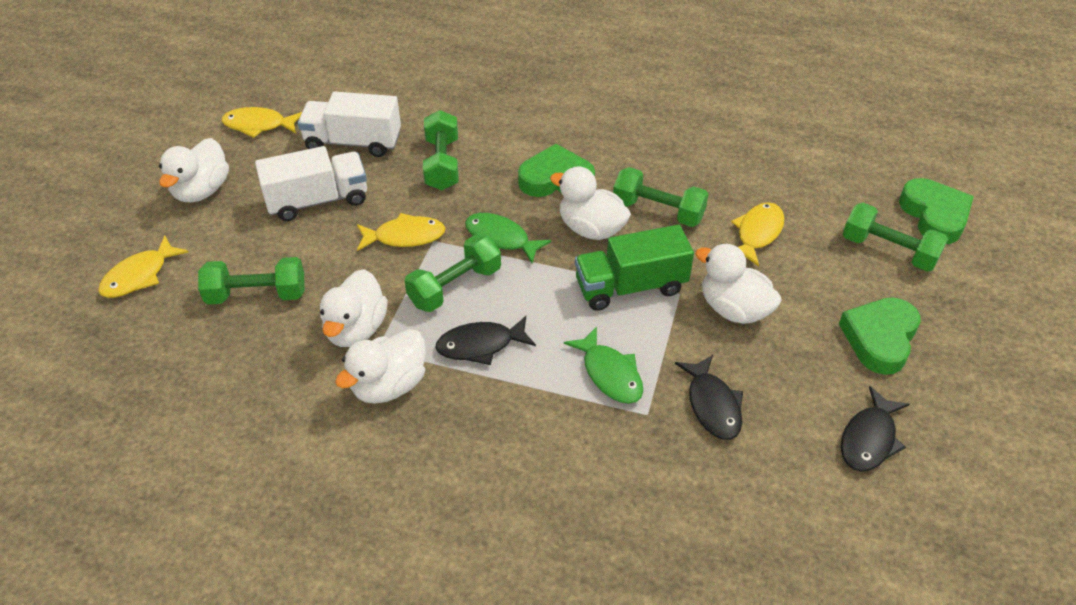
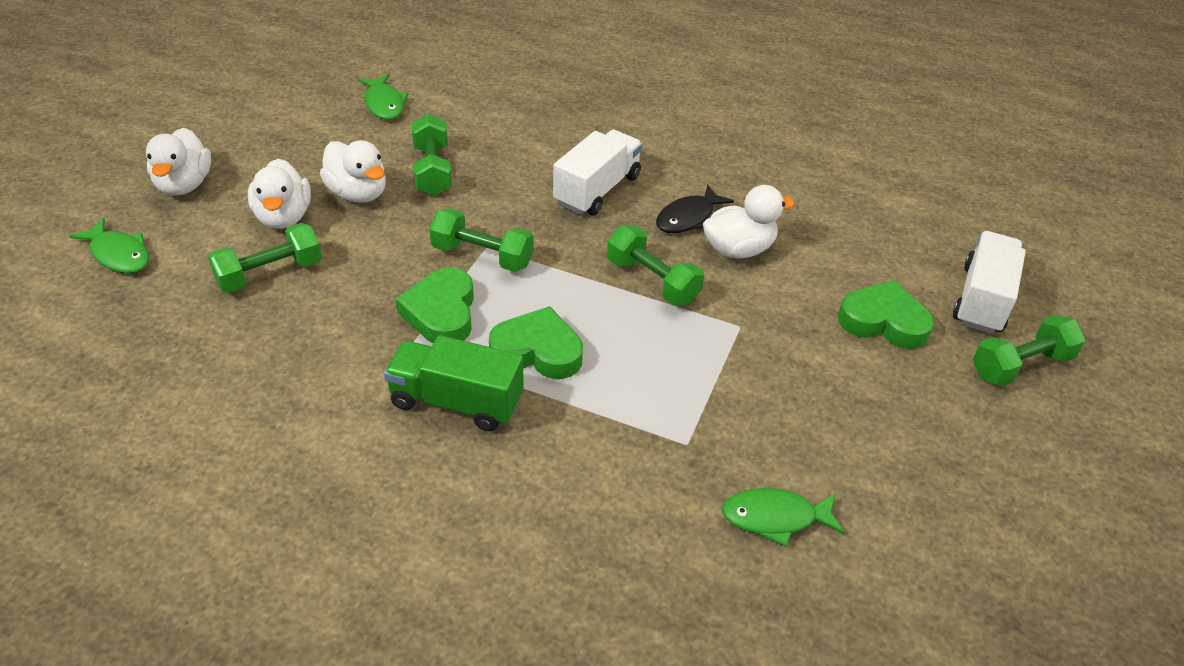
black fish: 3 -> 1
green fish: 2 -> 3
white duck: 5 -> 4
yellow fish: 4 -> 0

